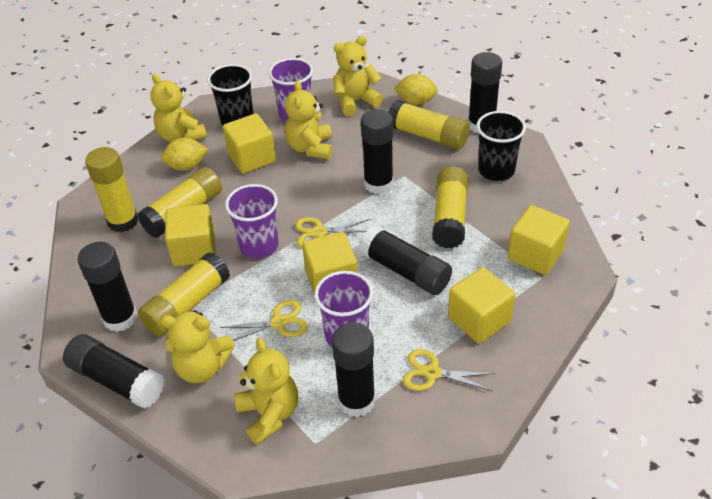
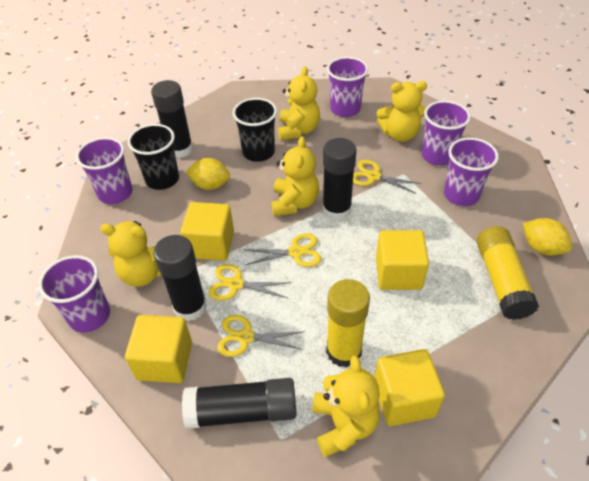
black glue stick: 6 -> 4
purple cup: 3 -> 5
yellow cube: 5 -> 4
yellow glue stick: 5 -> 2
yellow scissors: 3 -> 4

